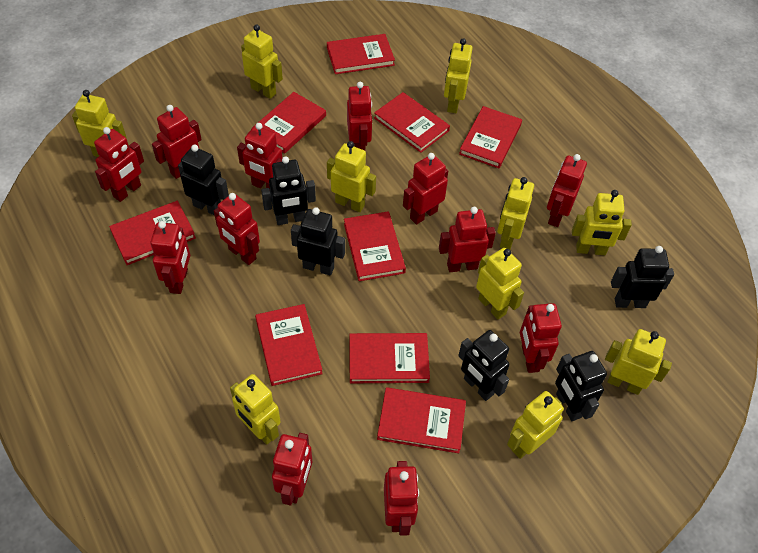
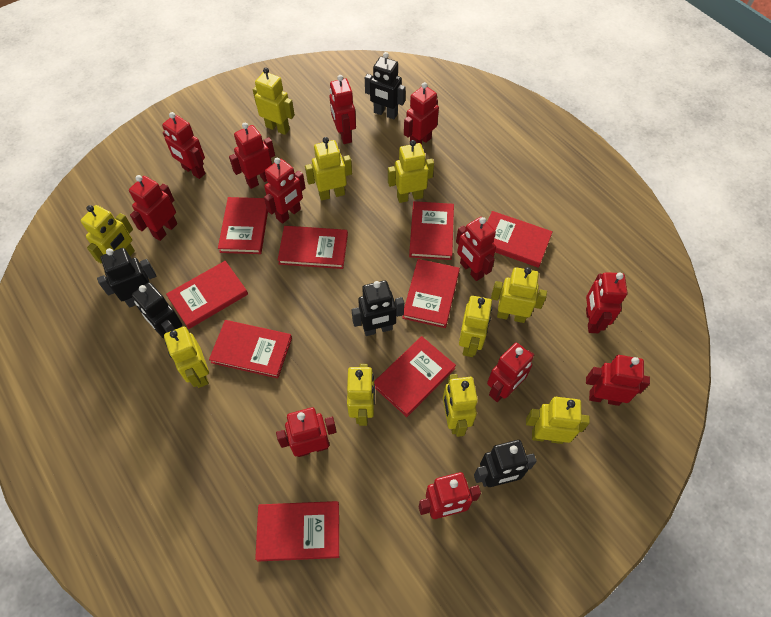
black robot: 6 -> 5

